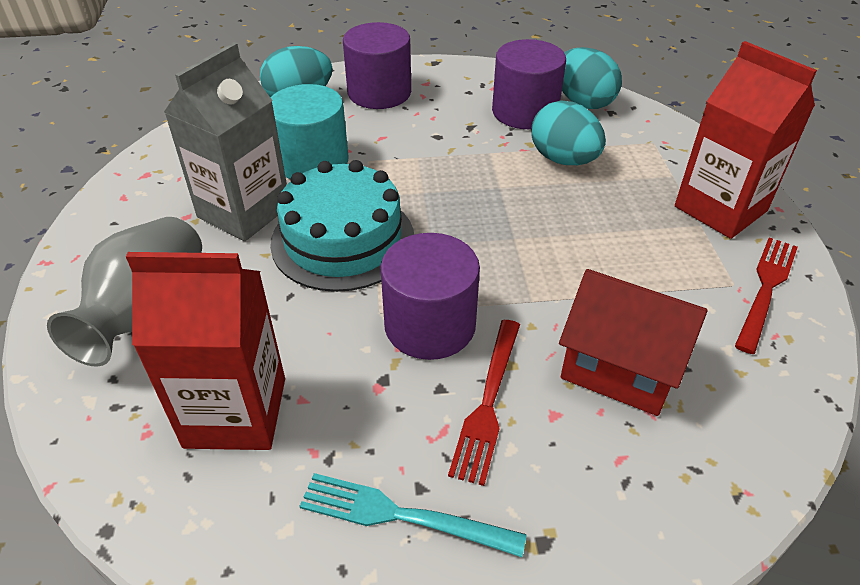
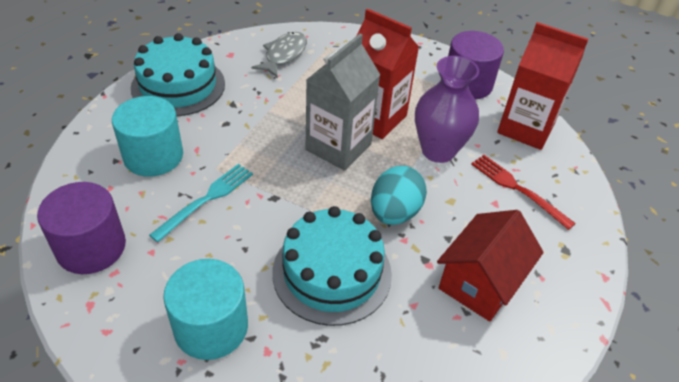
grey fish: 0 -> 1
grey vase: 1 -> 0
purple cylinder: 3 -> 2
purple vase: 0 -> 1
red fork: 2 -> 1
turquoise cake: 1 -> 2
turquoise cylinder: 1 -> 2
turquoise egg: 3 -> 1

